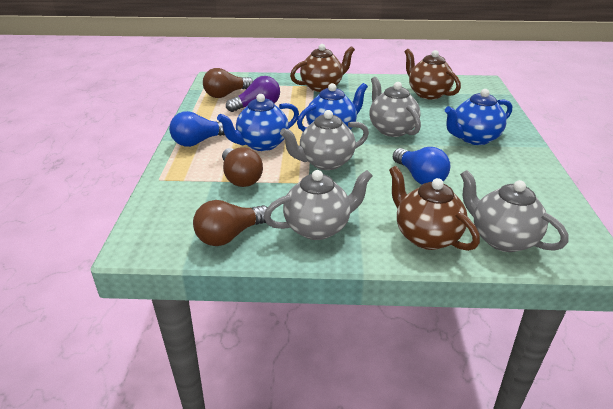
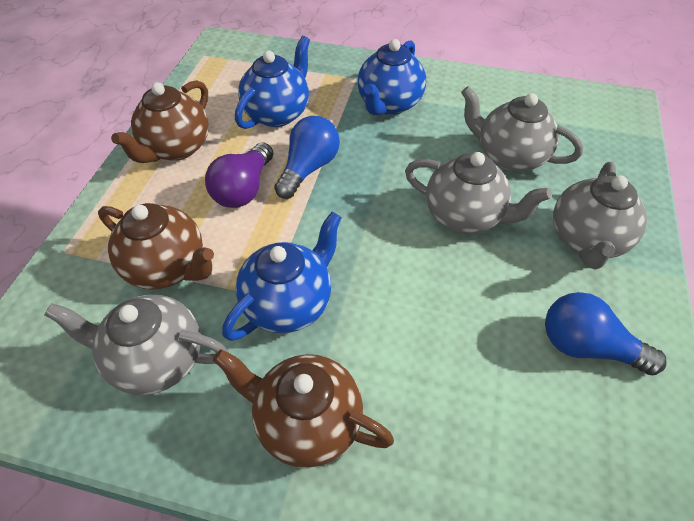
brown light bulb: 3 -> 0

